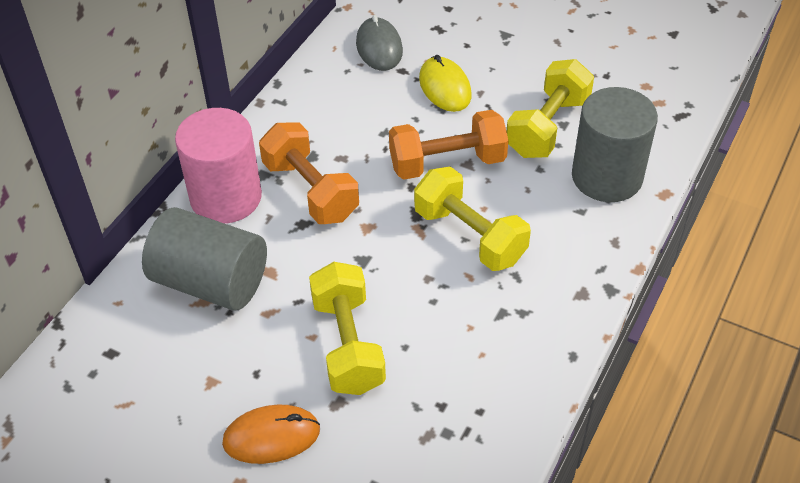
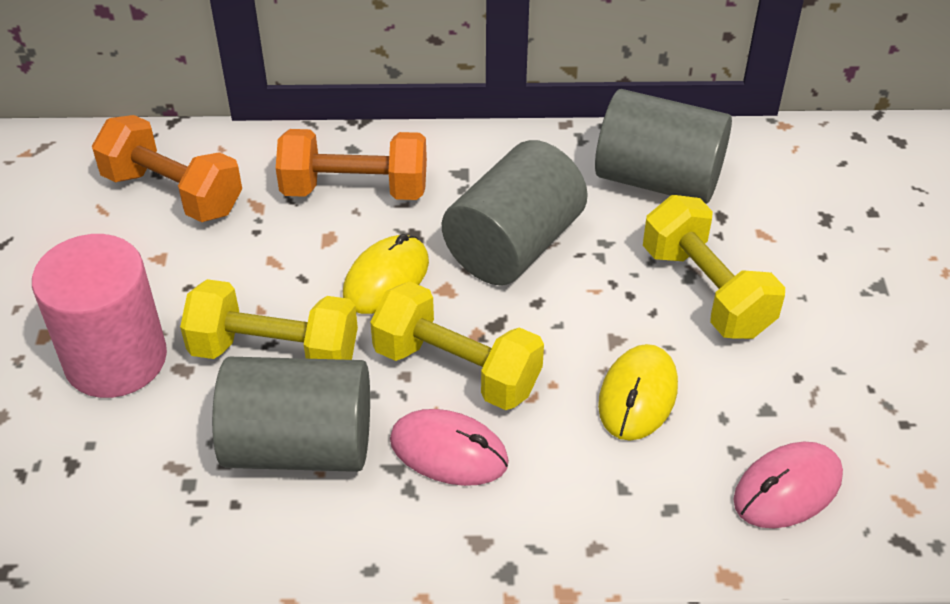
grey cylinder: 2 -> 3
grey mouse: 1 -> 0
orange mouse: 1 -> 0
pink mouse: 0 -> 2
yellow mouse: 1 -> 2

